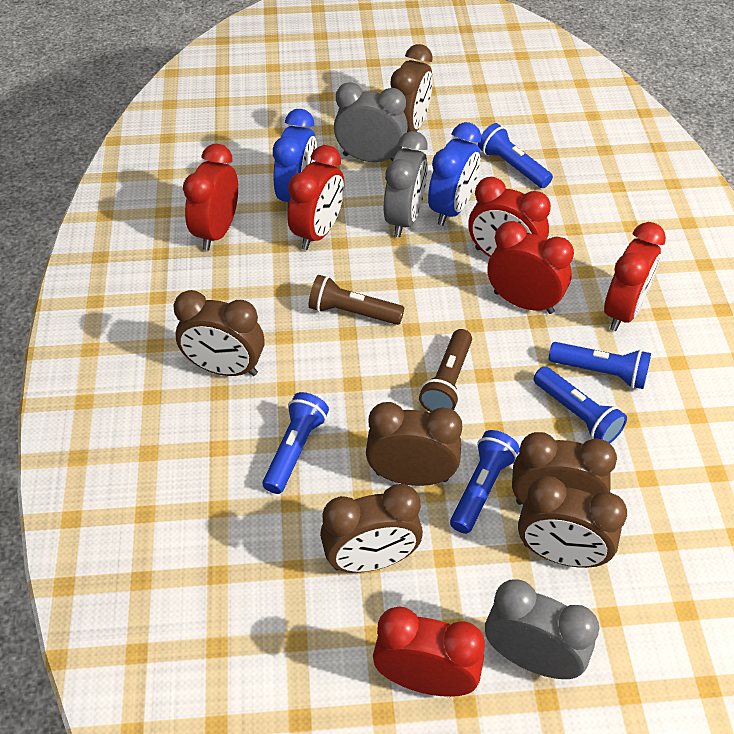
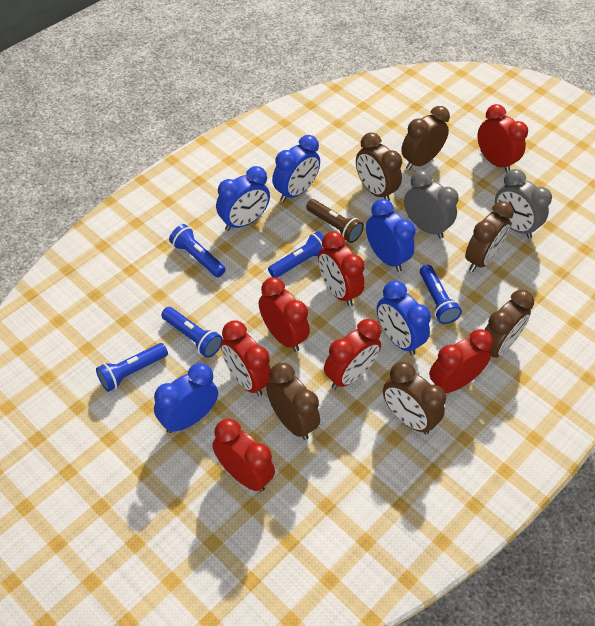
blue clock: 2 -> 5
brown flashlight: 2 -> 1
grey clock: 3 -> 2
red clock: 6 -> 7

